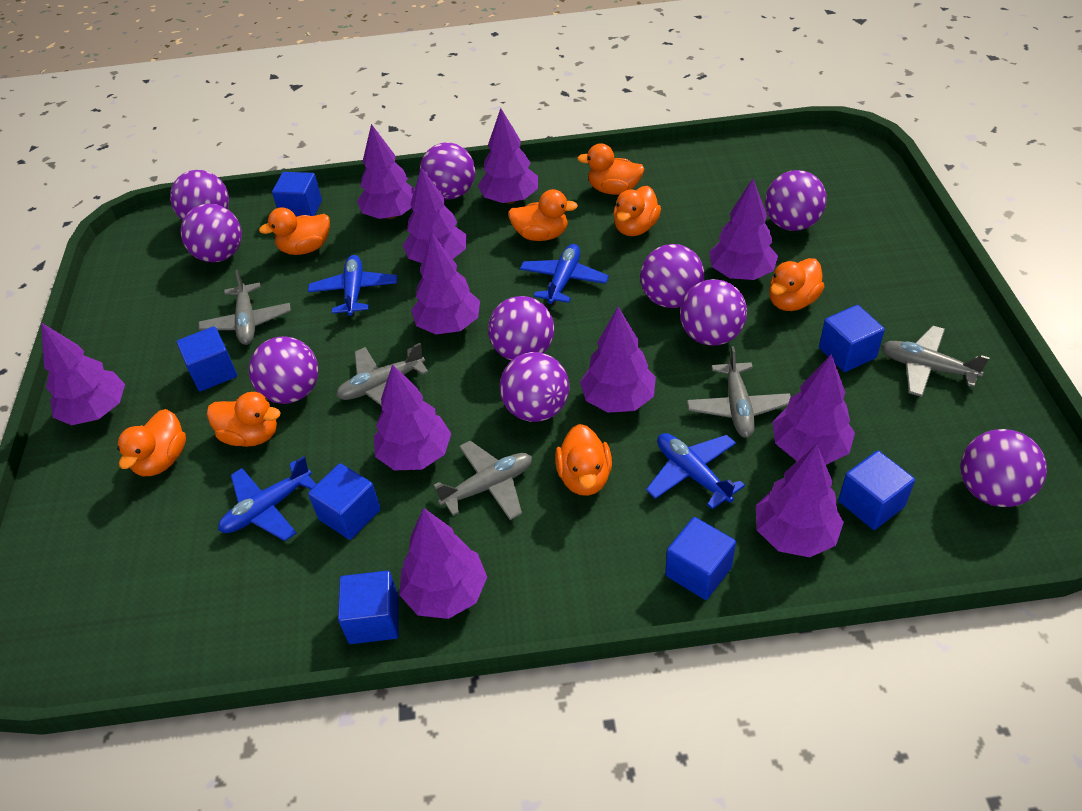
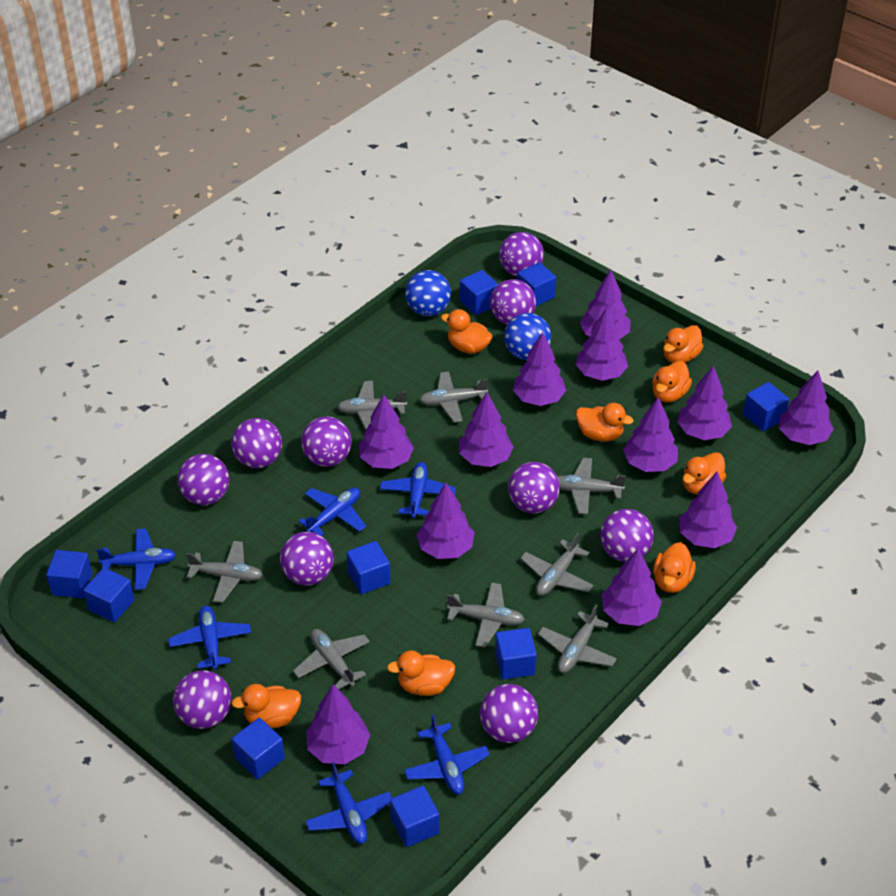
blue ball: 0 -> 2
blue cube: 7 -> 9
blue plane: 4 -> 6
grey plane: 5 -> 8
purple tree: 11 -> 12

